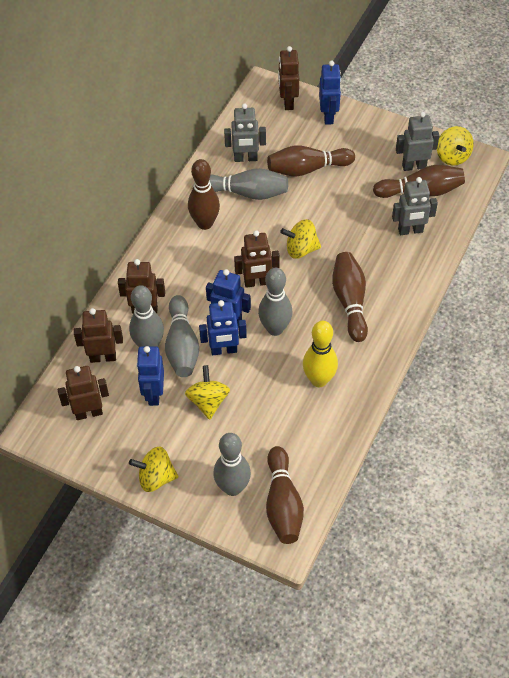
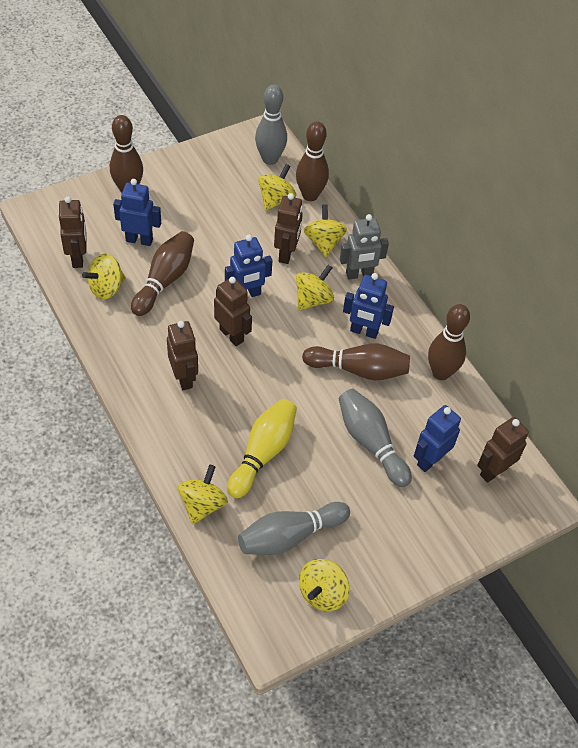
grey bowling pin: 5 -> 3
grey robot: 3 -> 1
yellow spinning top: 4 -> 6

